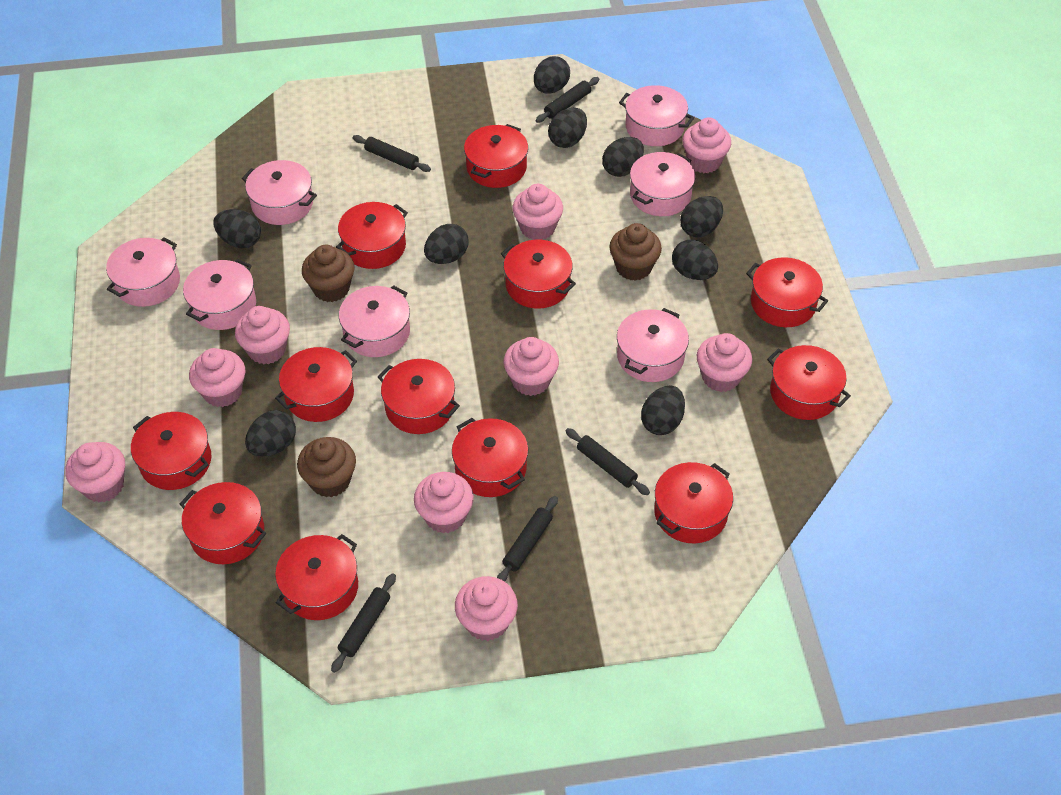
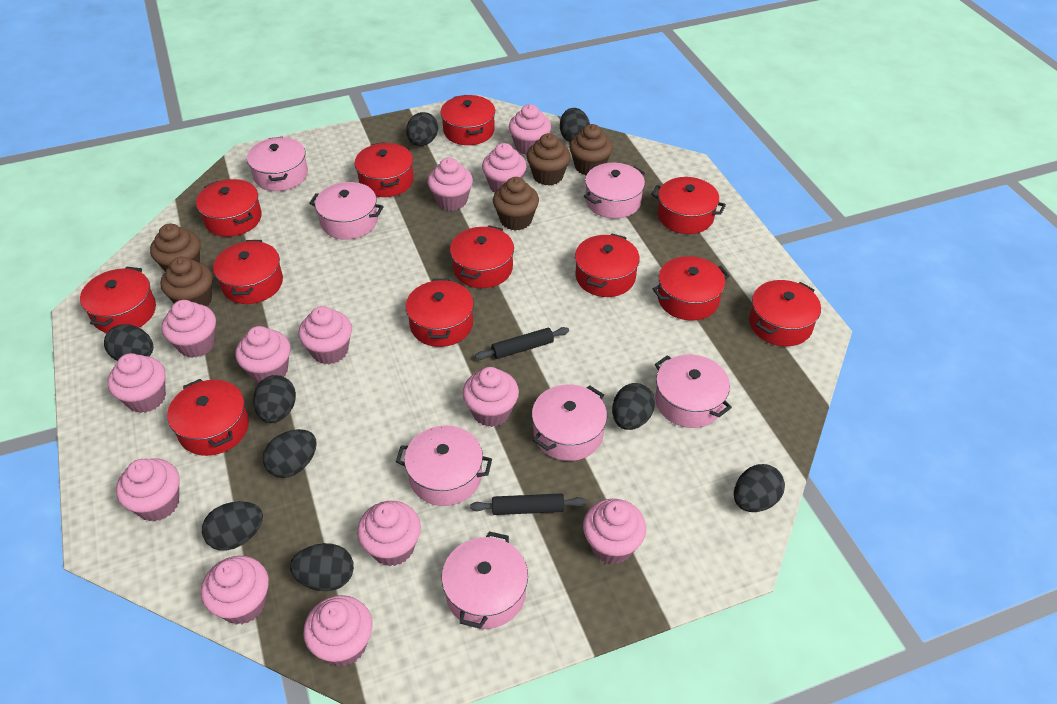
black rolling pin: 5 -> 2
brown cupcake: 3 -> 5
pink cupcake: 9 -> 13

